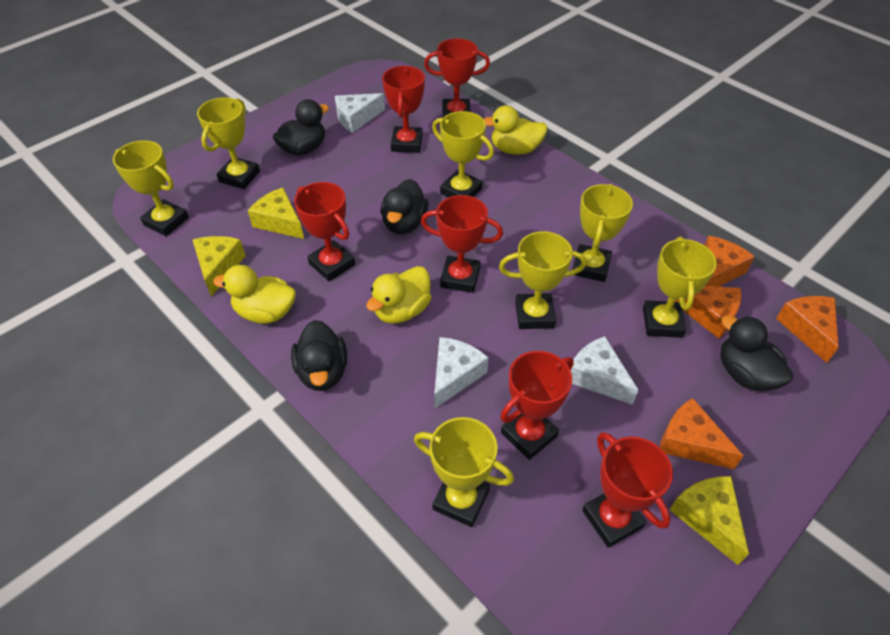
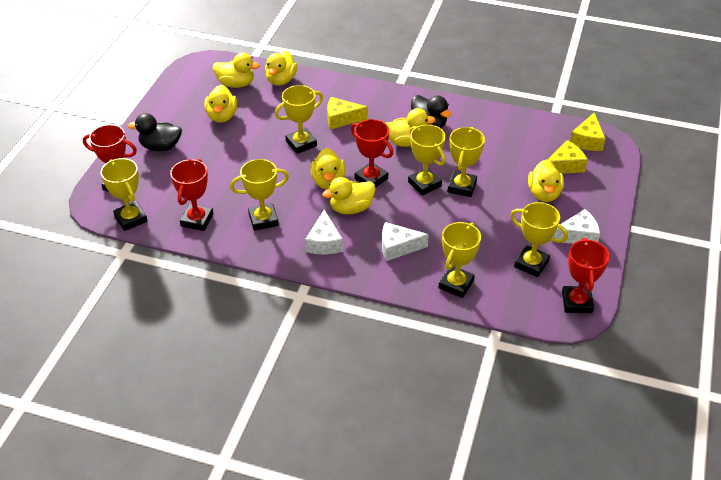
black duck: 4 -> 2
orange cheese: 4 -> 0
red trophy: 6 -> 4
yellow duck: 3 -> 7

